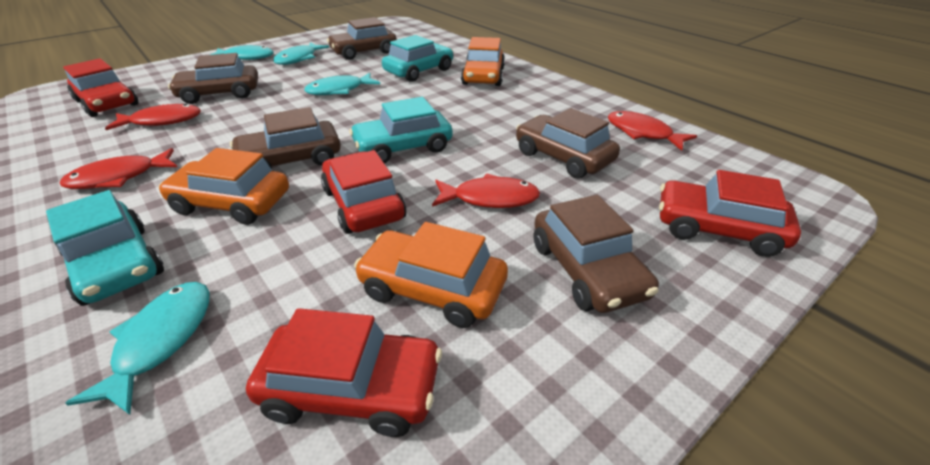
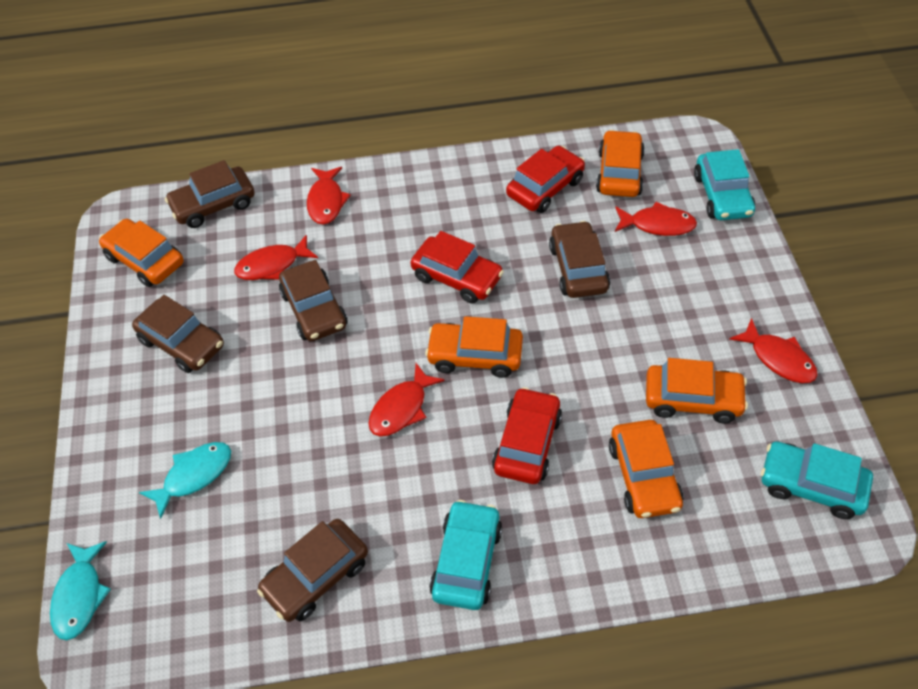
orange car: 3 -> 5
red car: 4 -> 3
red fish: 4 -> 5
turquoise fish: 4 -> 2

